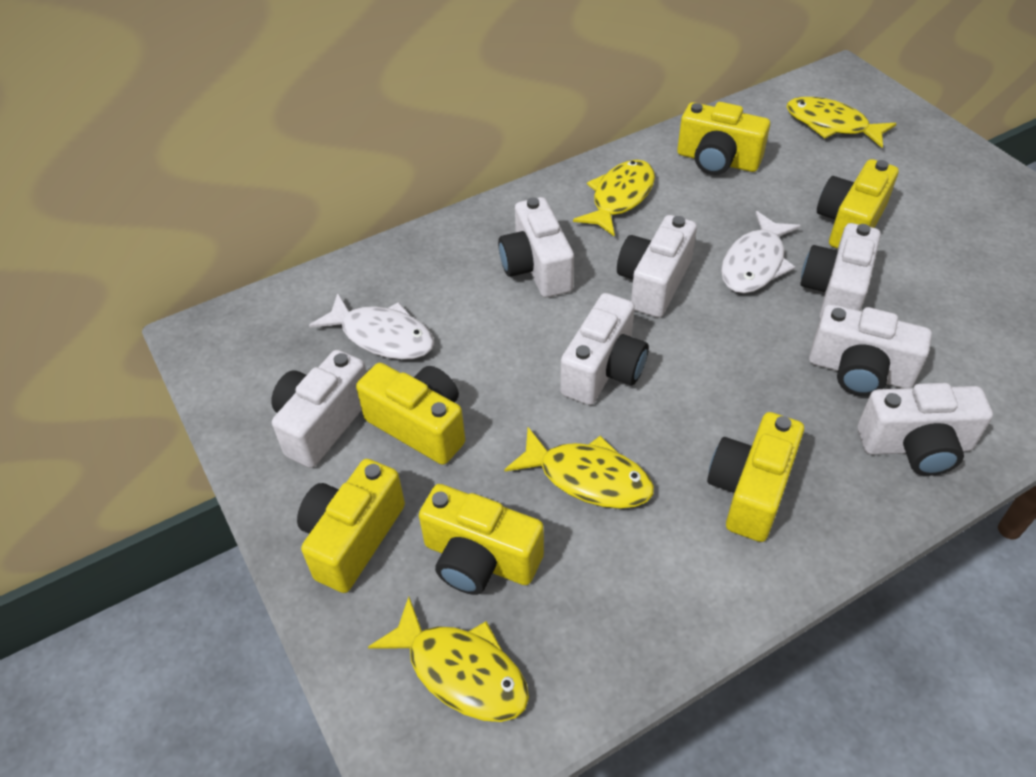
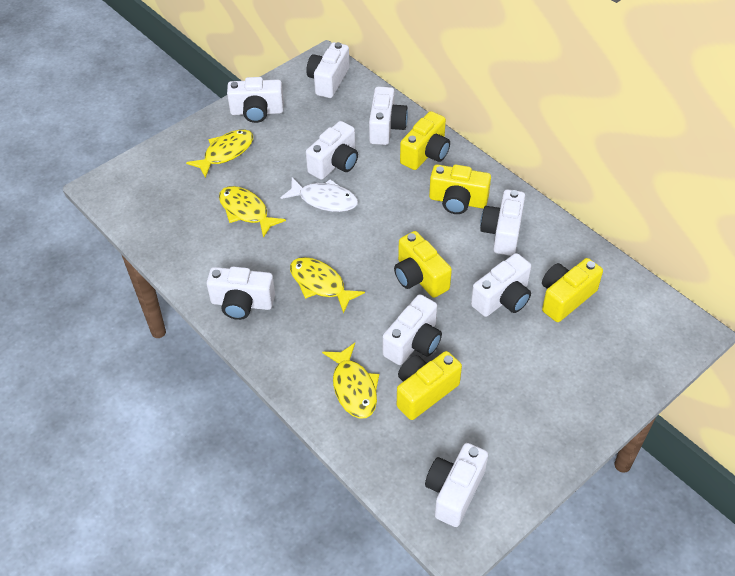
white camera: 7 -> 9
white fish: 2 -> 1
yellow camera: 6 -> 5

